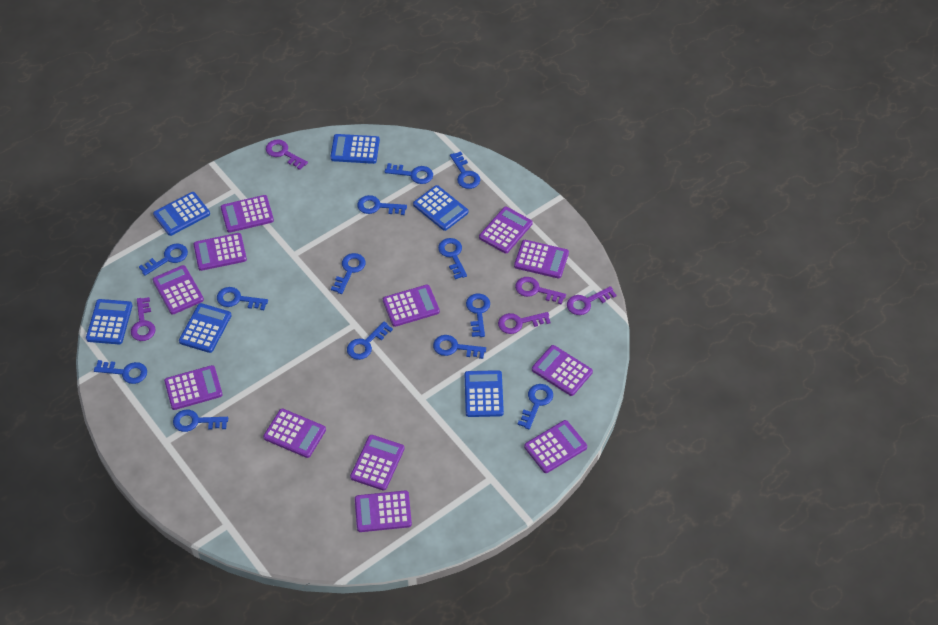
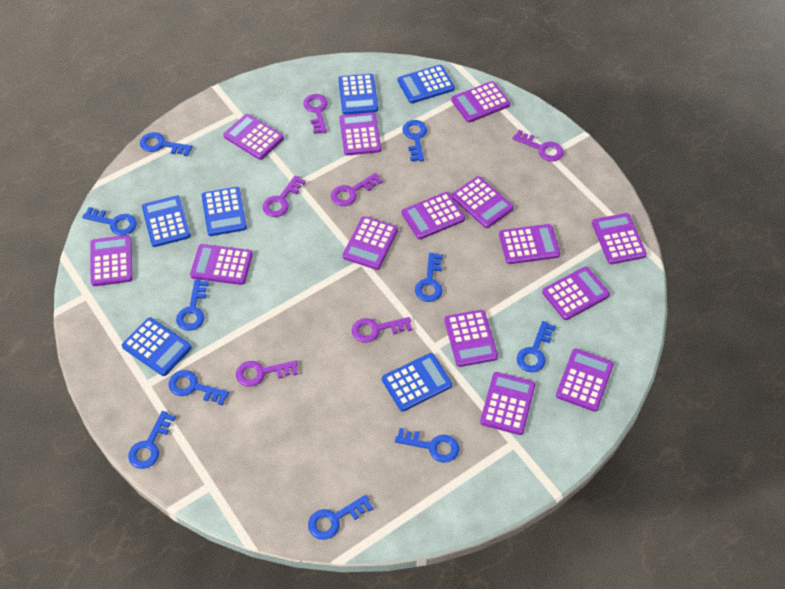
blue key: 13 -> 10
purple calculator: 12 -> 14
purple key: 5 -> 6

